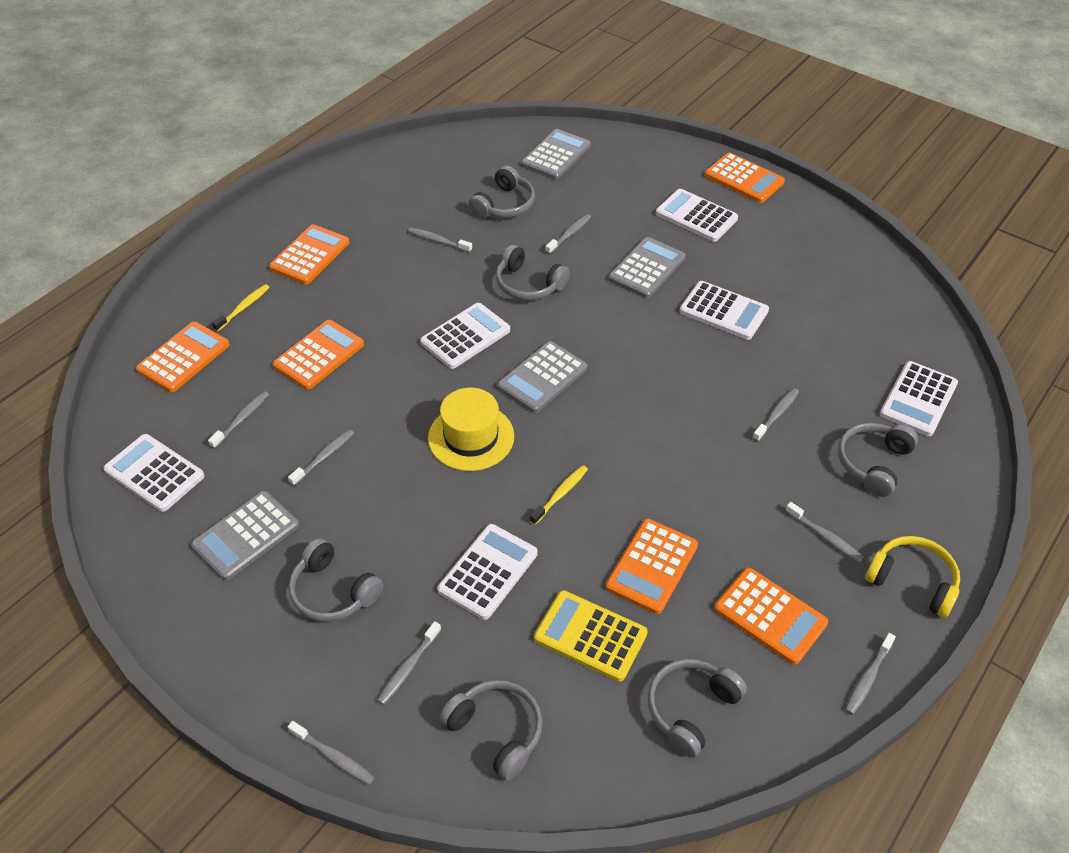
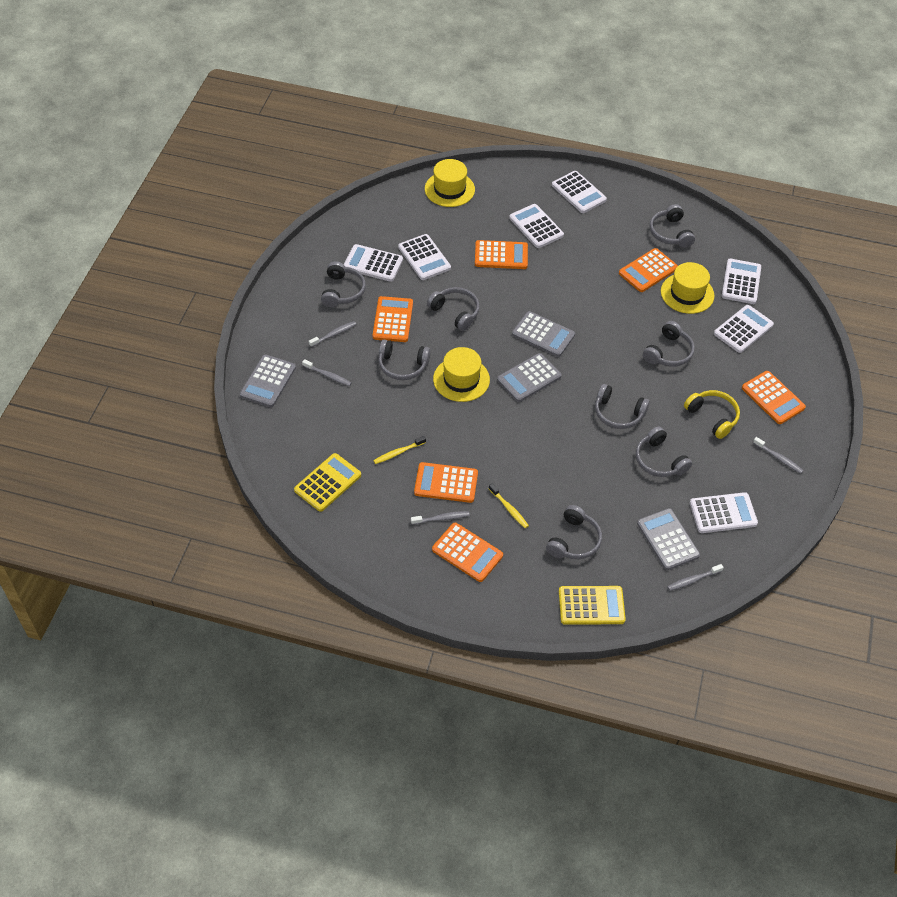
grey headphones: 6 -> 8
grey toothbrush: 9 -> 5
white calculator: 6 -> 7
yellow calculator: 1 -> 2
yellow hat: 1 -> 3

